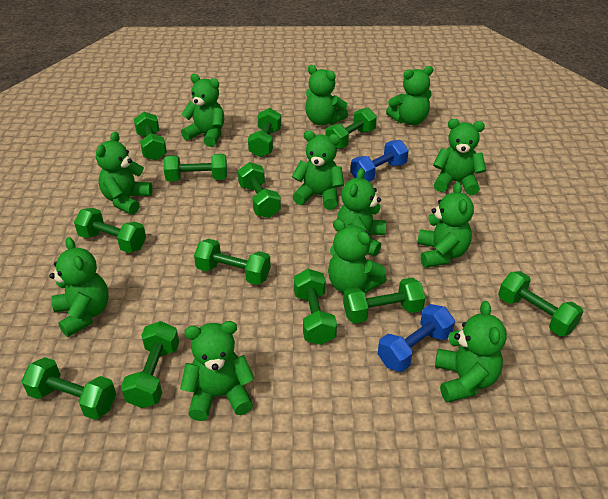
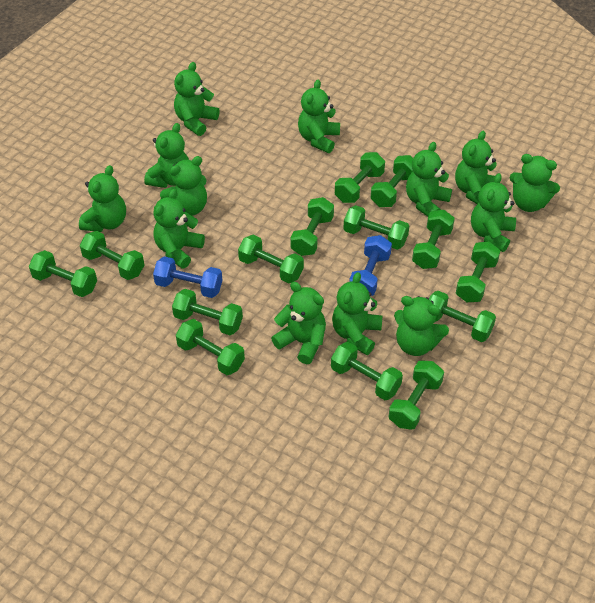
green dumbbell: 12 -> 14
green teddy bear: 12 -> 13

